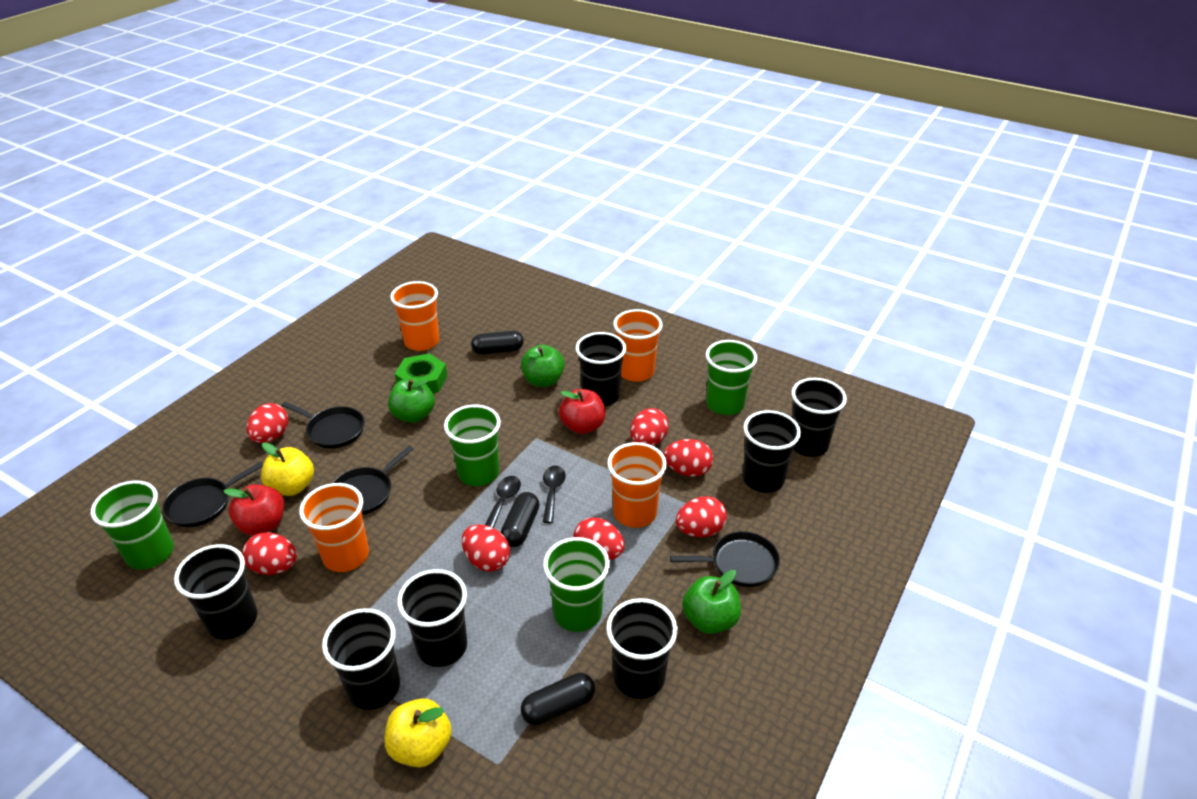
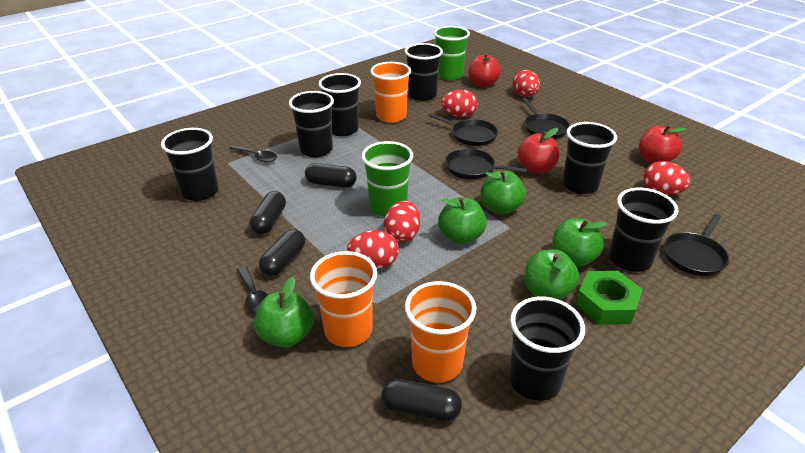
black capsule: 3 -> 4
green apple: 3 -> 5
green cup: 4 -> 2
orange cup: 4 -> 3
red apple: 2 -> 3
red egg: 7 -> 5
yellow apple: 2 -> 0

